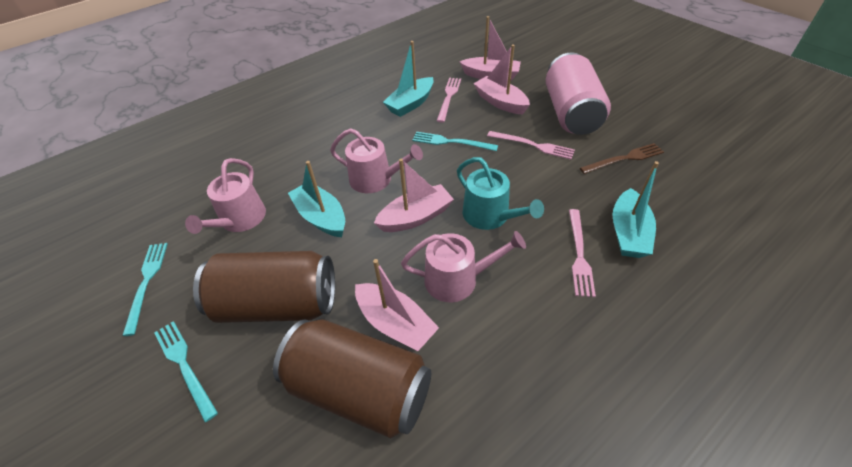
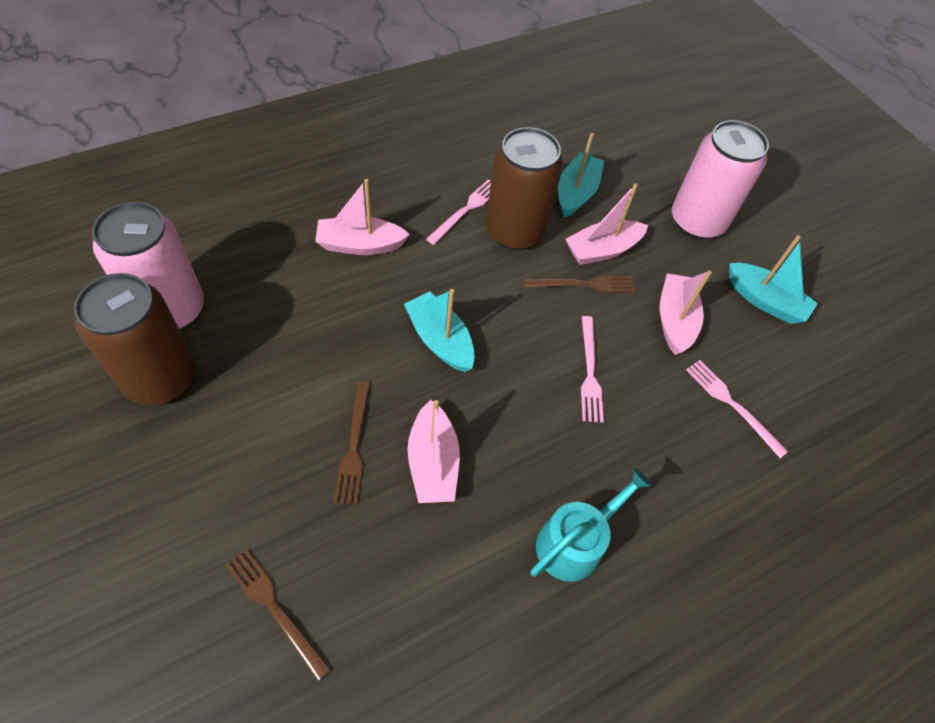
brown fork: 1 -> 3
pink can: 1 -> 2
pink watering can: 3 -> 0
turquoise fork: 3 -> 0

